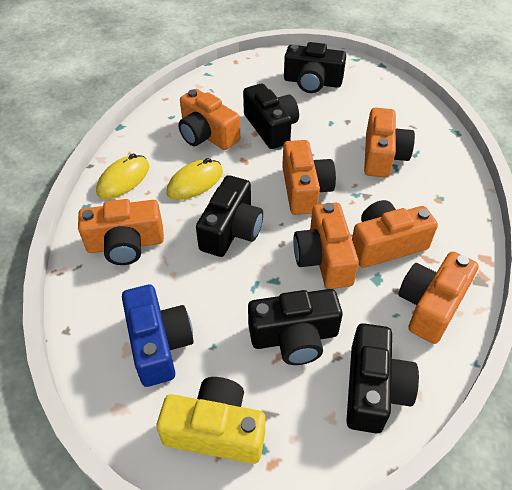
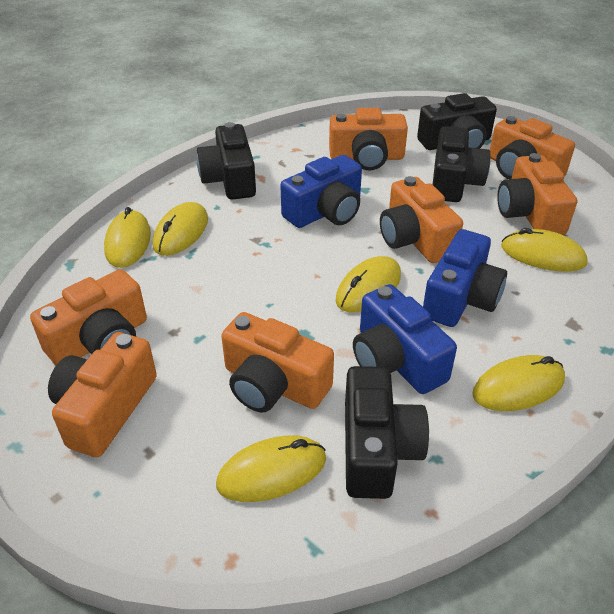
black camera: 5 -> 4
blue camera: 1 -> 3
yellow camera: 1 -> 0
yellow mouse: 2 -> 6

